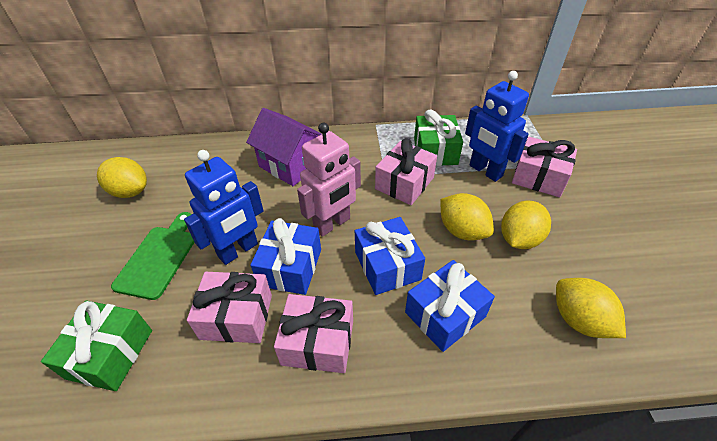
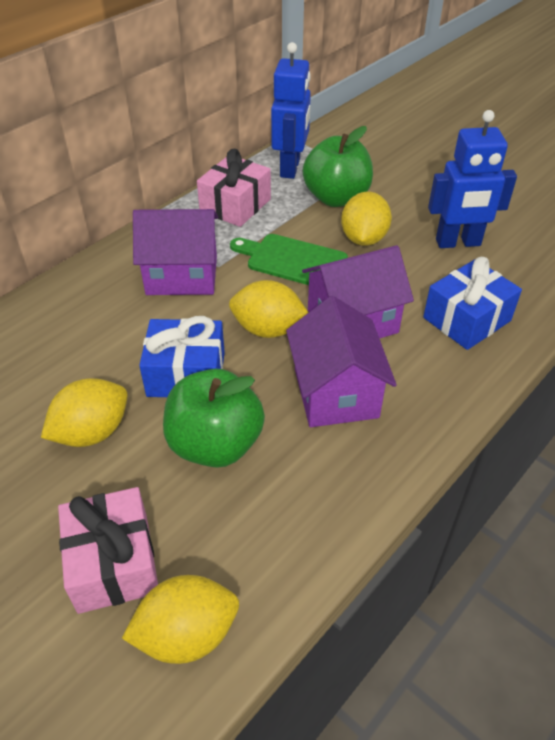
blue gift: 3 -> 2
green apple: 0 -> 2
green gift: 2 -> 0
pink gift: 4 -> 2
pink robot: 1 -> 0
purple house: 1 -> 3

